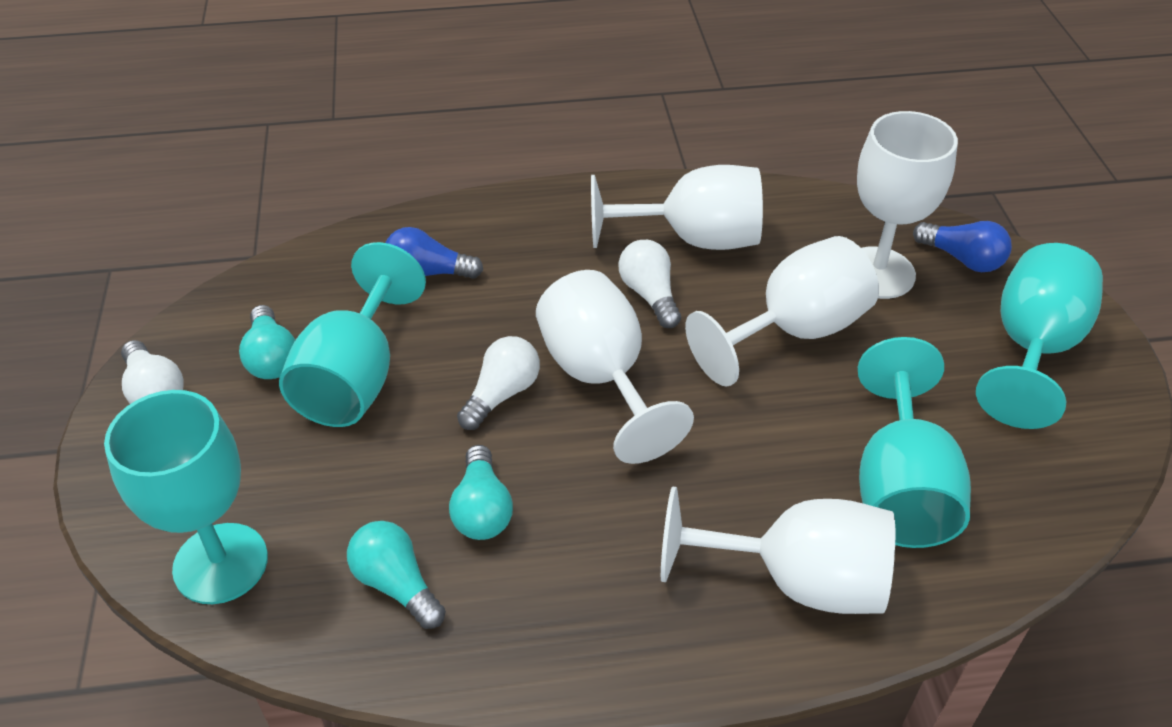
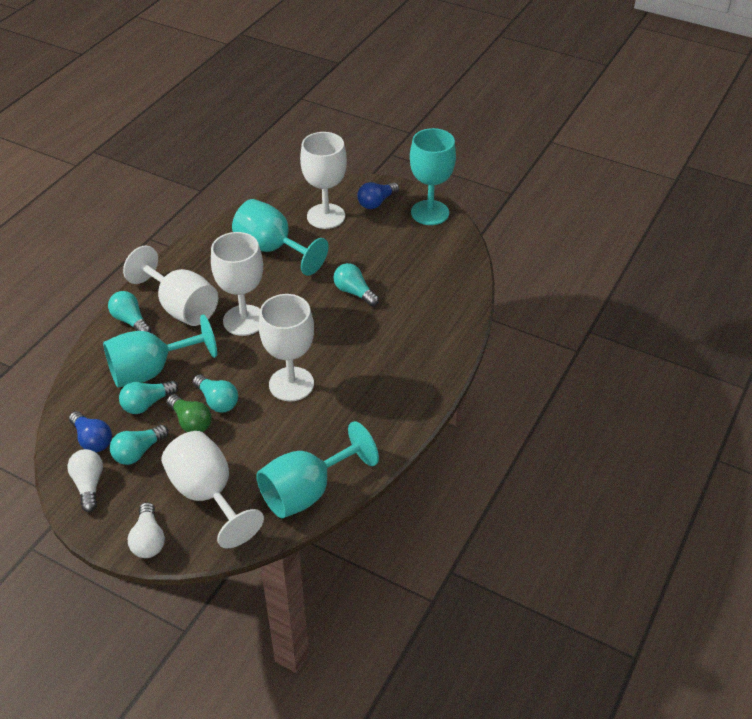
green light bulb: 0 -> 1
turquoise light bulb: 3 -> 5
white light bulb: 3 -> 2

